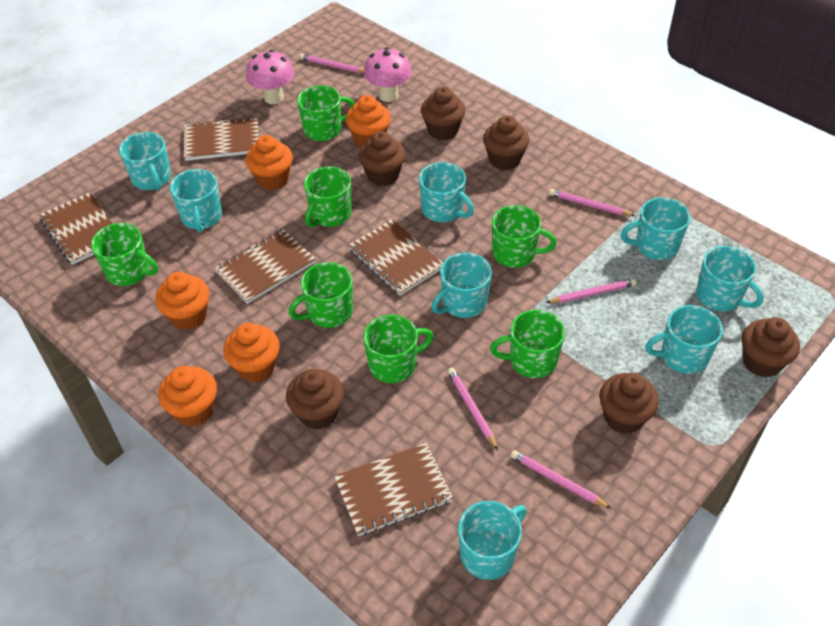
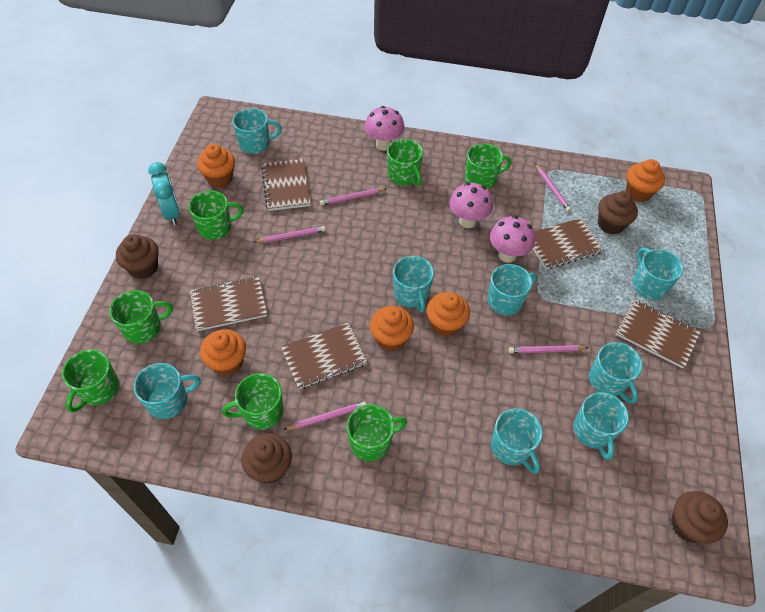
brown cupcake: 6 -> 4
pink mushroom: 2 -> 3
turquoise clock: 0 -> 1

